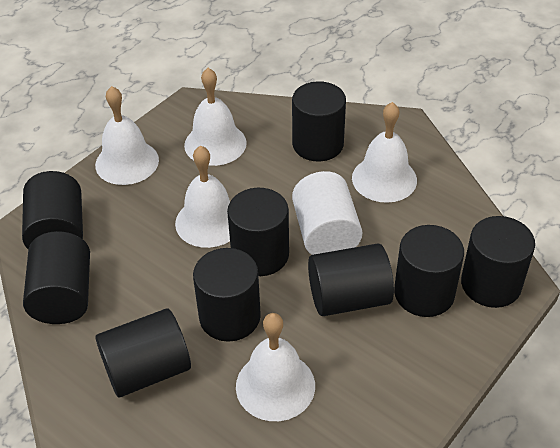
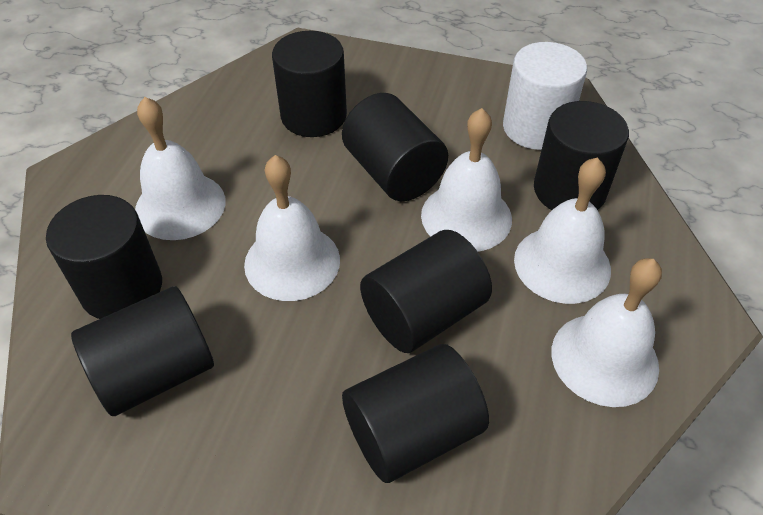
black cylinder: 9 -> 7

